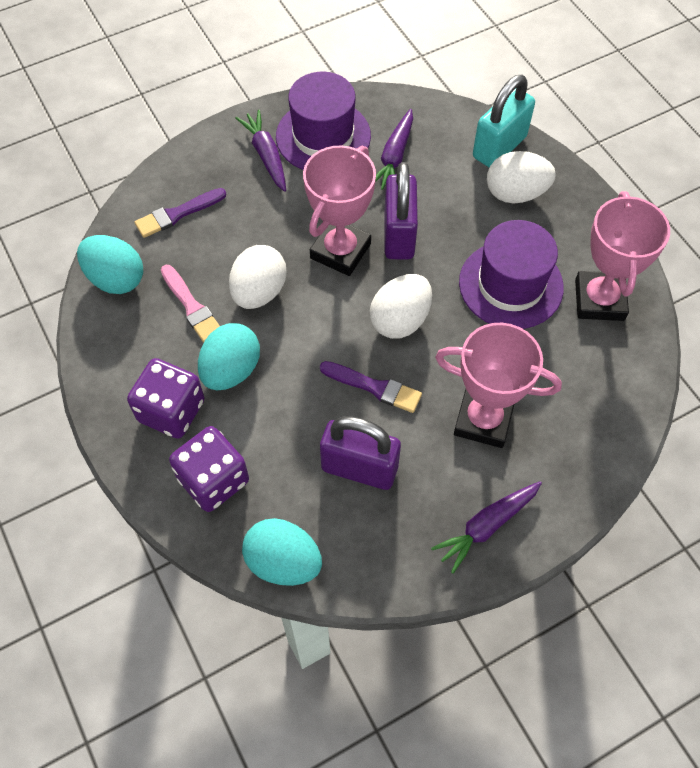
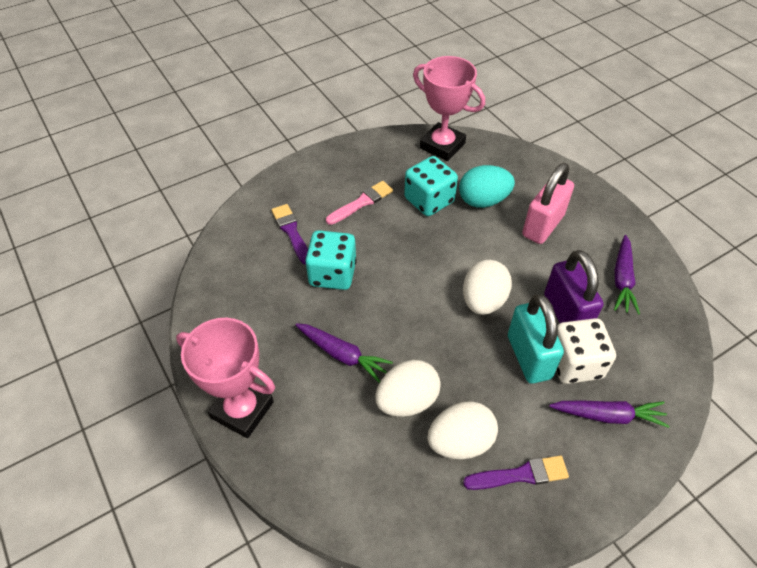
pink padlock: 0 -> 1
pink trophy: 3 -> 2
purple dice: 2 -> 0
purple hat: 2 -> 0
purple padlock: 2 -> 1
turquoise dice: 0 -> 2
turquoise egg: 3 -> 1
white dice: 0 -> 1

